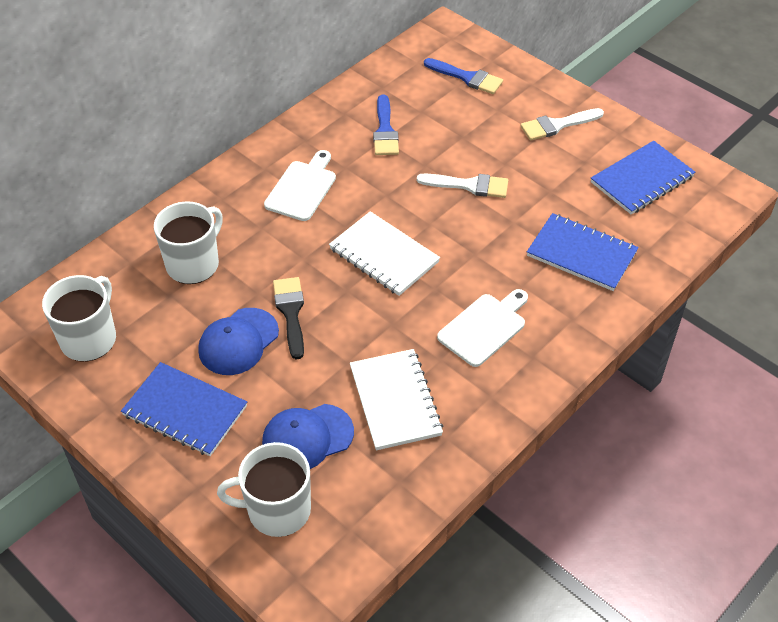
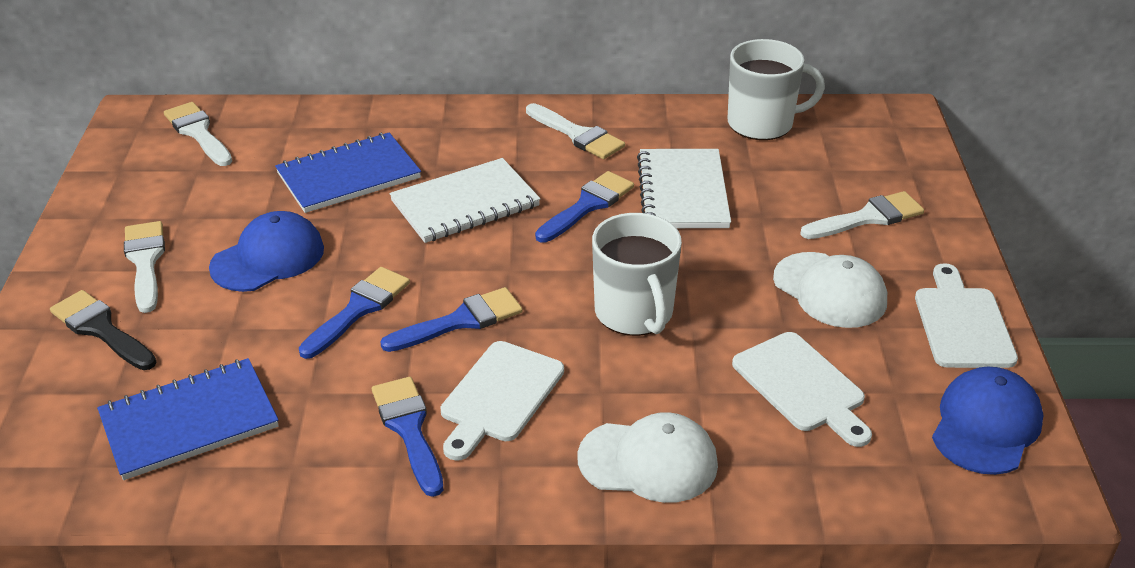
blue brush: 2 -> 4
blue notebook: 3 -> 2
white brush: 2 -> 4
white cap: 0 -> 2
white cutting board: 2 -> 3
white mug: 3 -> 2

